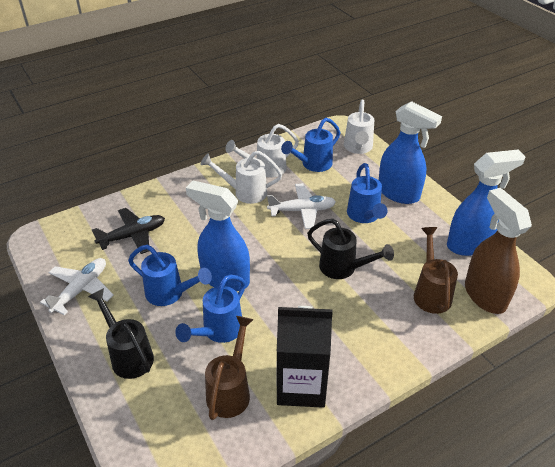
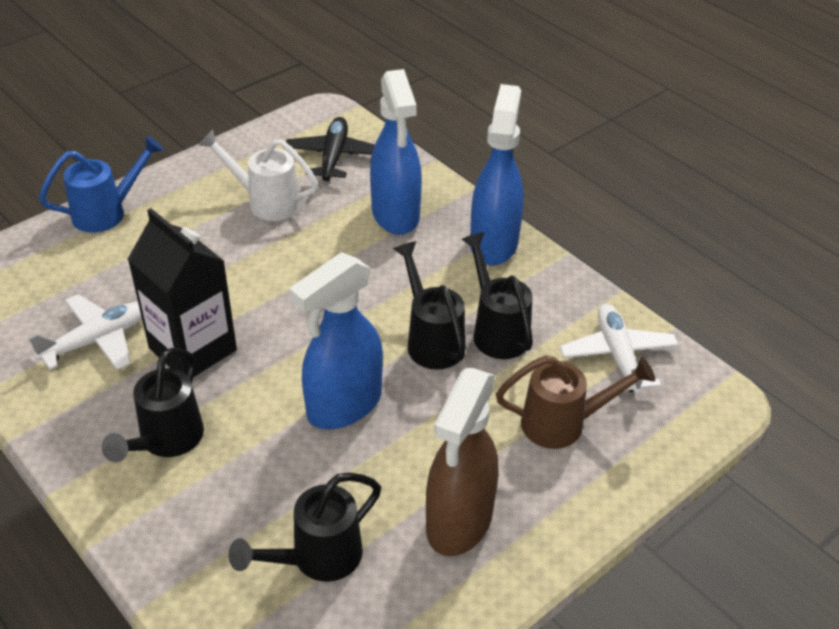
black watering can: 2 -> 4
blue watering can: 4 -> 1
brown watering can: 2 -> 1
white watering can: 3 -> 1

